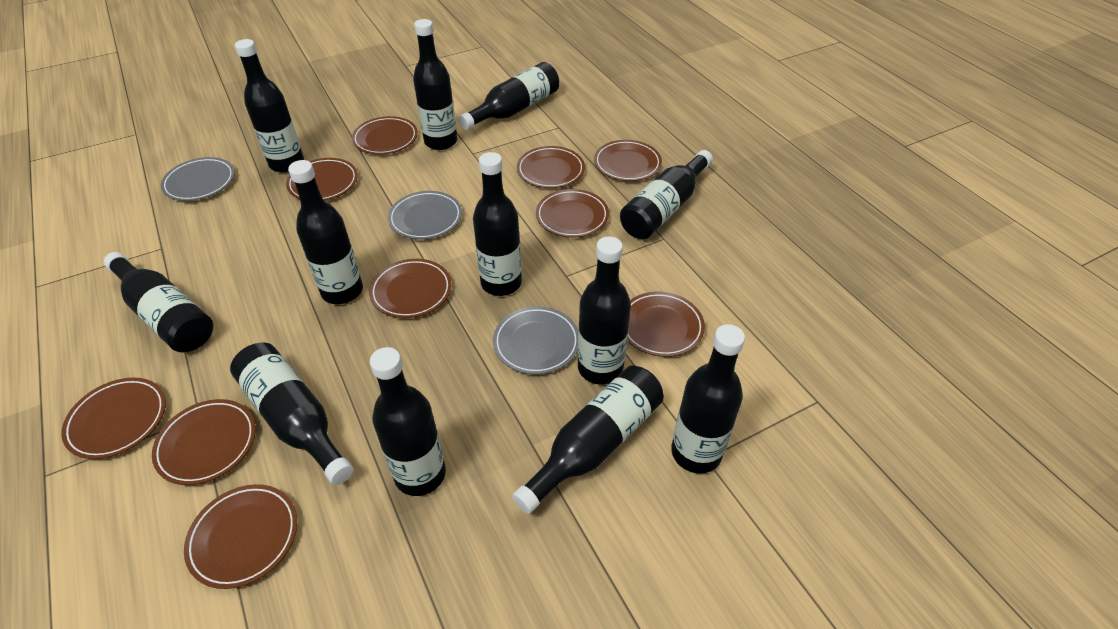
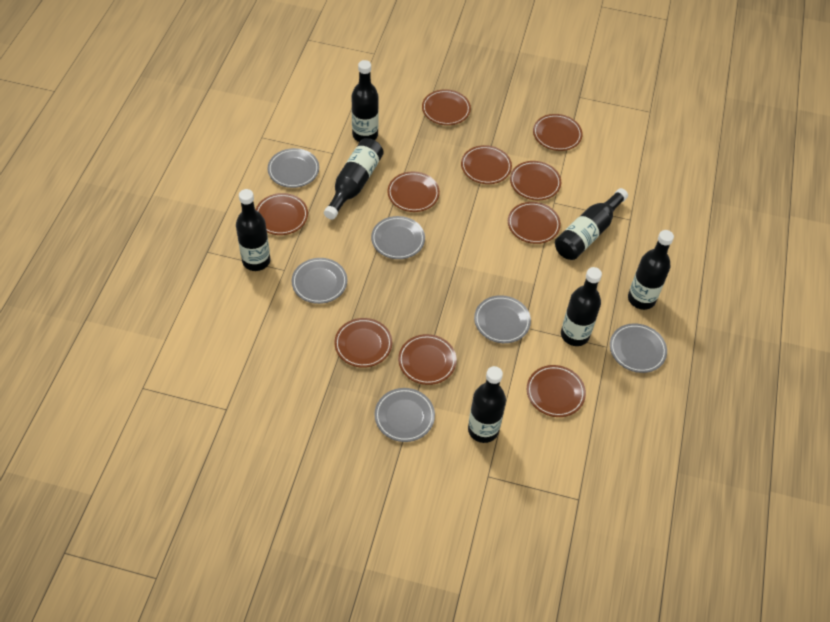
black bottle: 12 -> 7
grey plate: 3 -> 6

